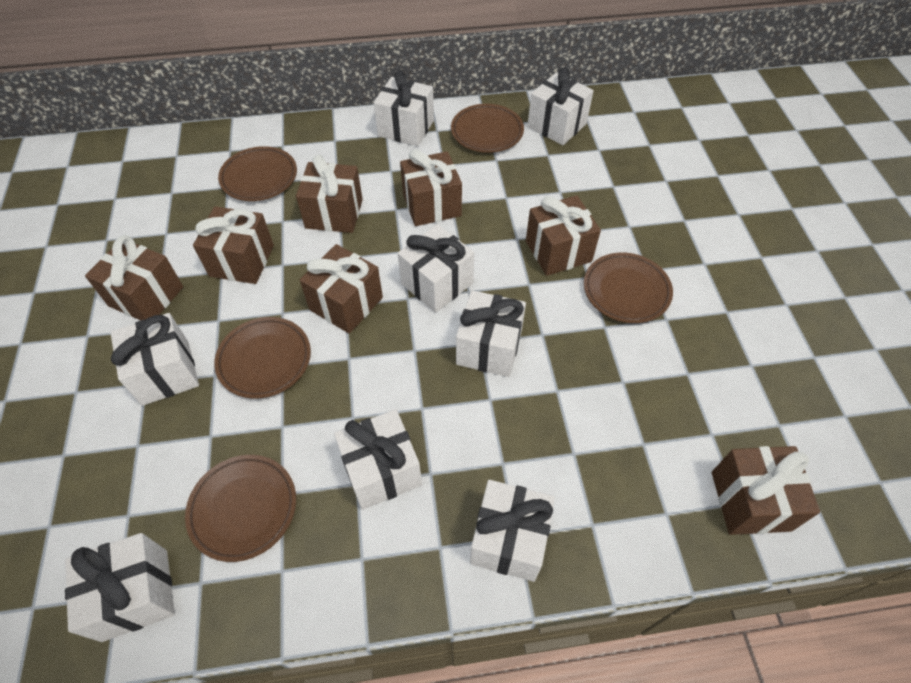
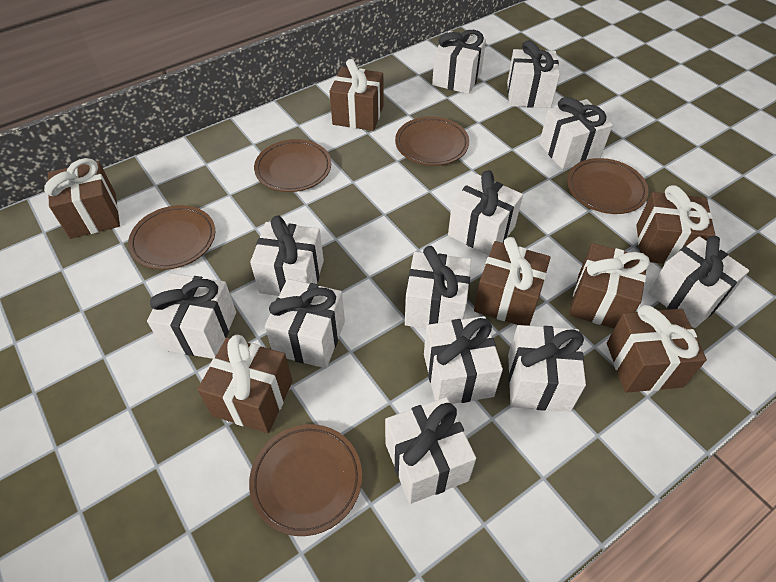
white gift: 8 -> 12

